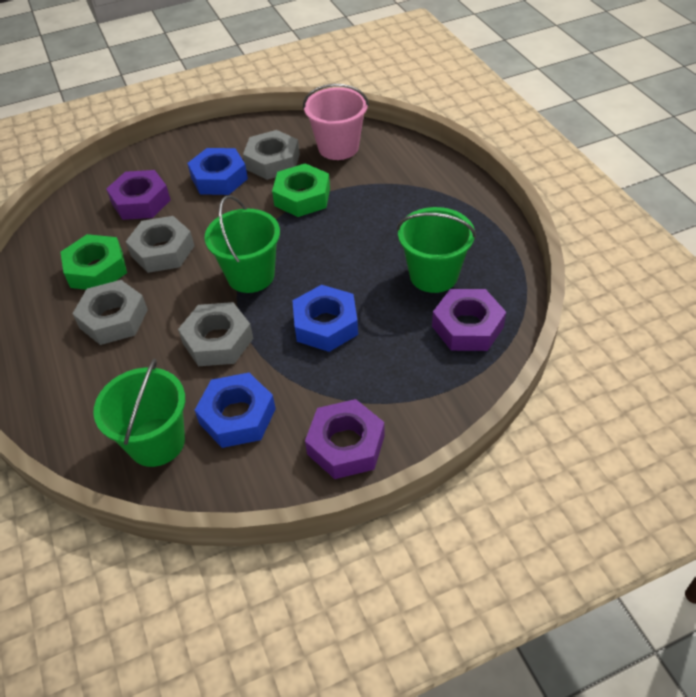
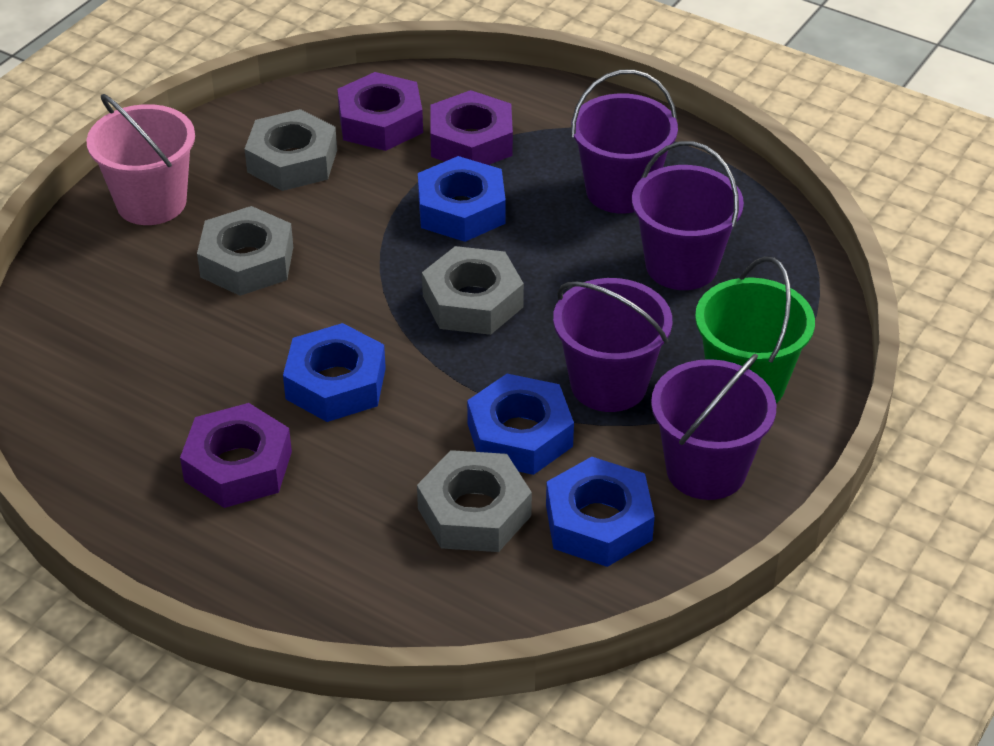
blue nut: 3 -> 4
green bucket: 3 -> 1
green nut: 2 -> 0
purple bucket: 0 -> 4

